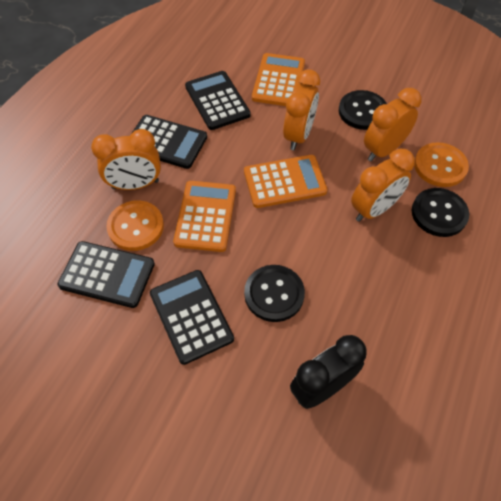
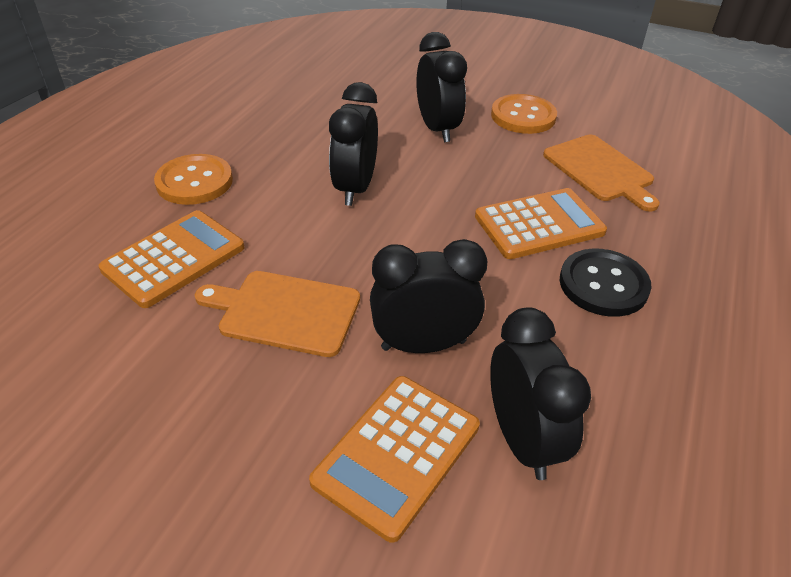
black button: 3 -> 1
black calculator: 4 -> 0
black clock: 1 -> 4
orange clock: 4 -> 0
orange cutting board: 0 -> 2

